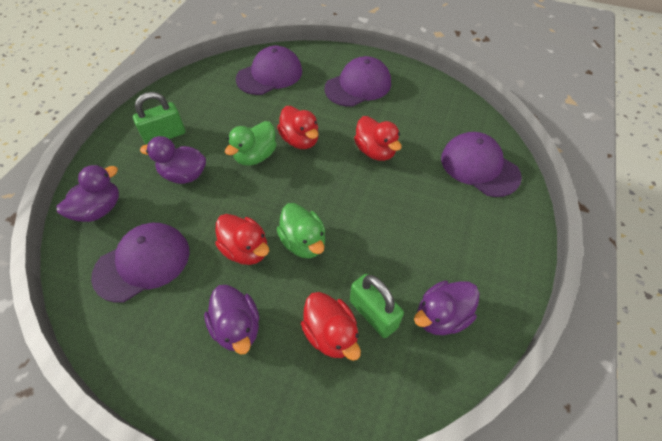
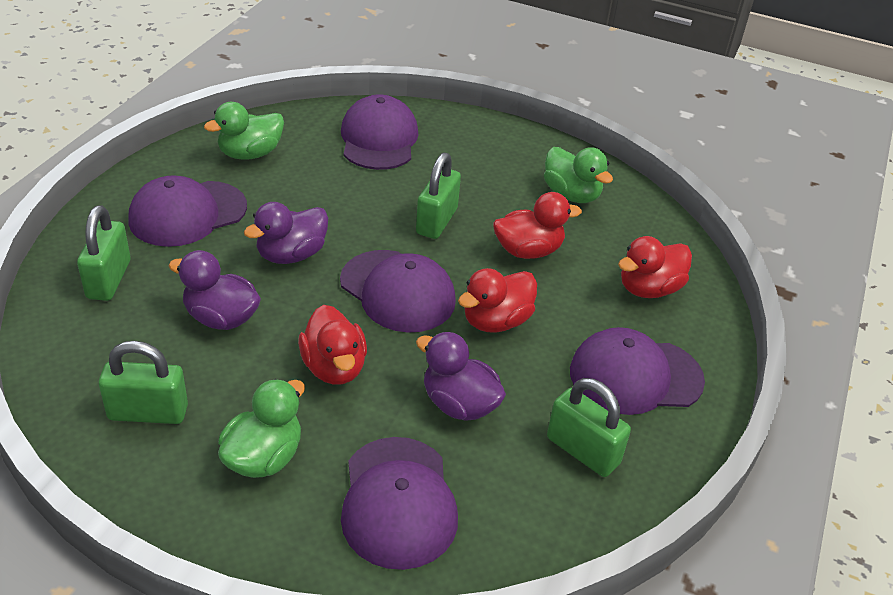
green duck: 2 -> 3
green padlock: 2 -> 4
purple cap: 4 -> 5
purple duck: 4 -> 3

